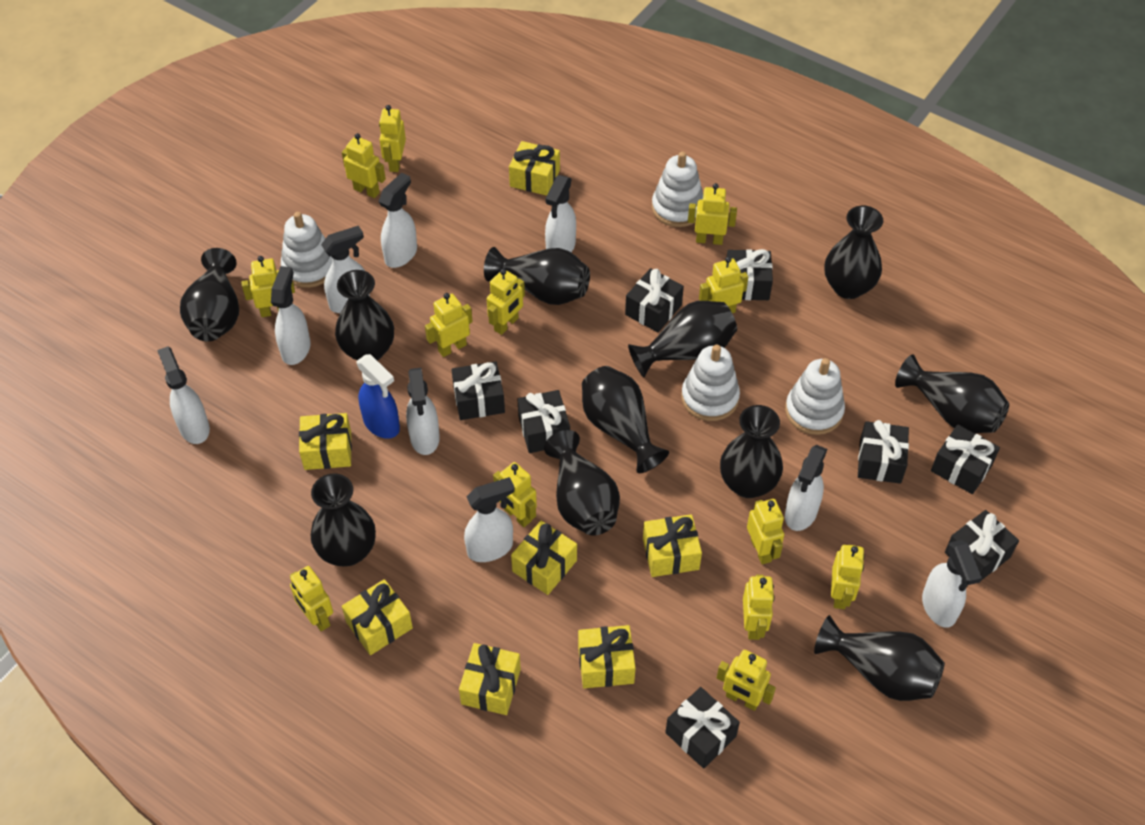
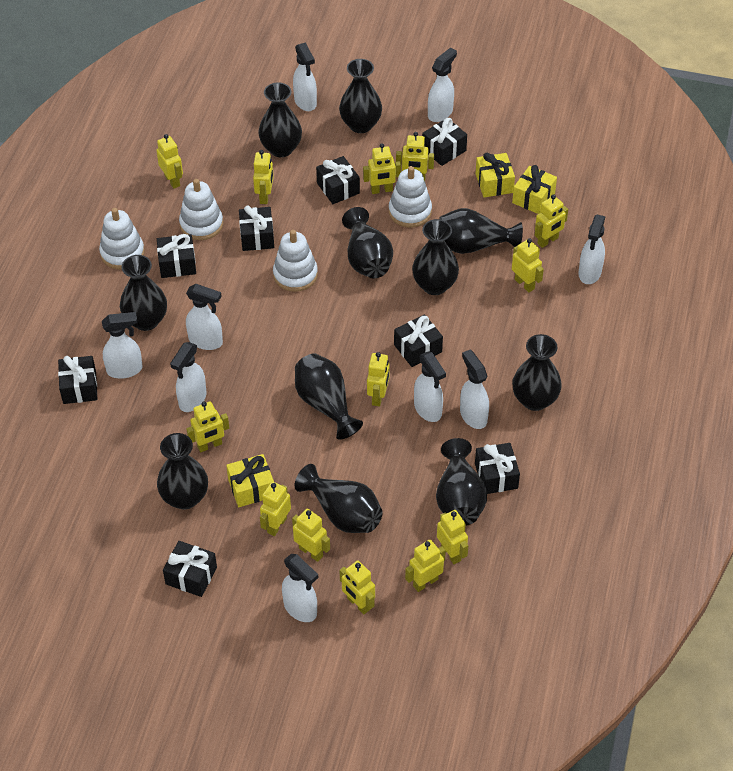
blue spray bottle: 1 -> 0
yellow gift: 7 -> 3

